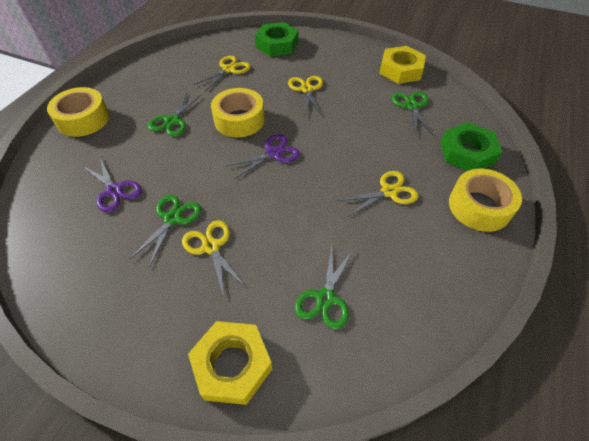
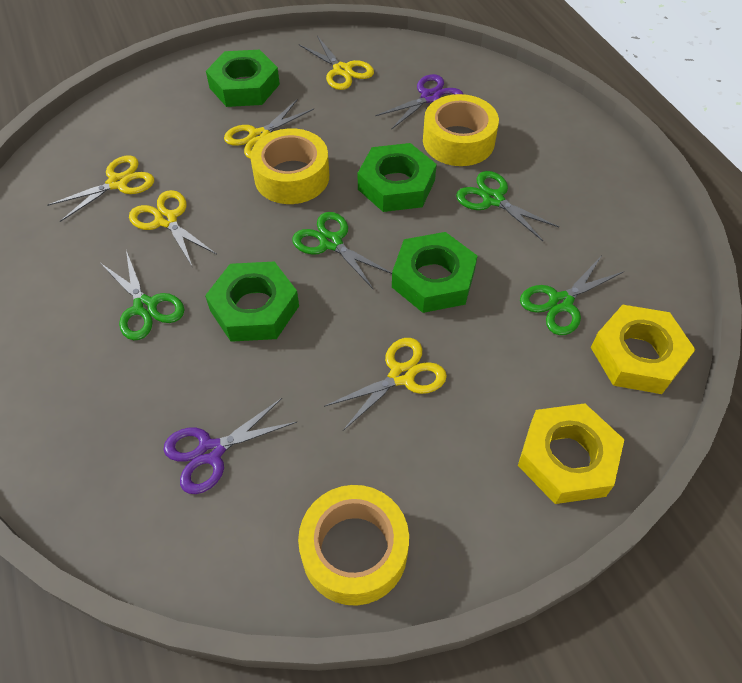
green nut: 2 -> 4
yellow scissors: 4 -> 5

